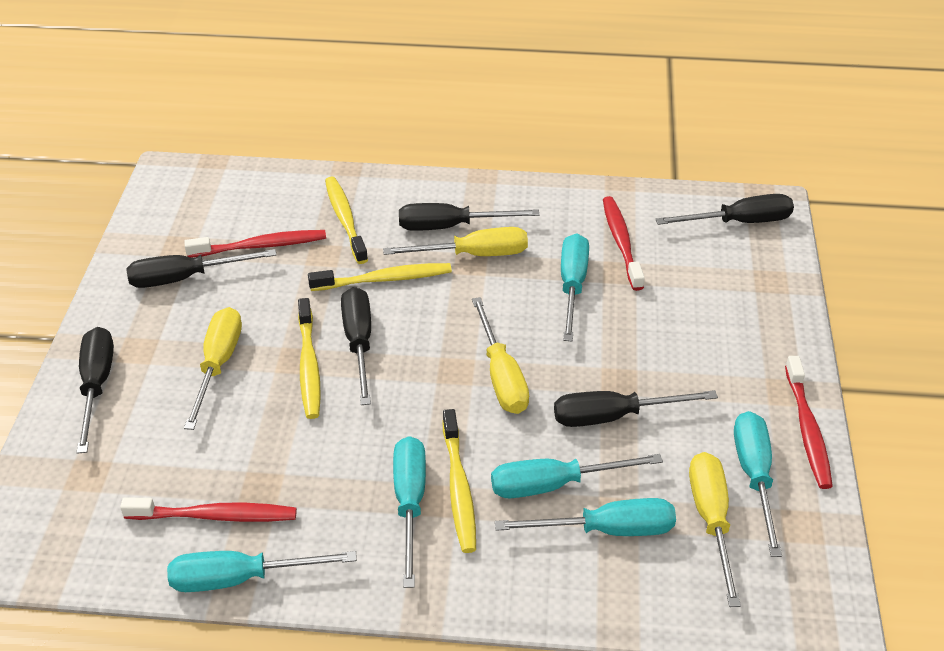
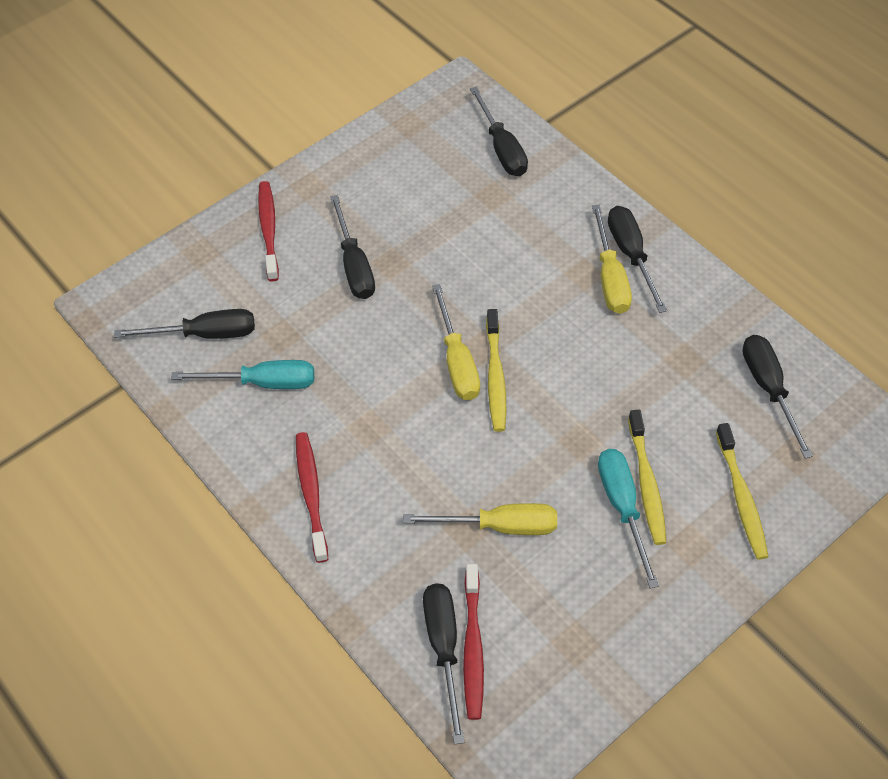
red toothbrush: 4 -> 3
turquoise screwdriver: 6 -> 2
yellow screwdriver: 4 -> 3
yellow toothbrush: 4 -> 3

